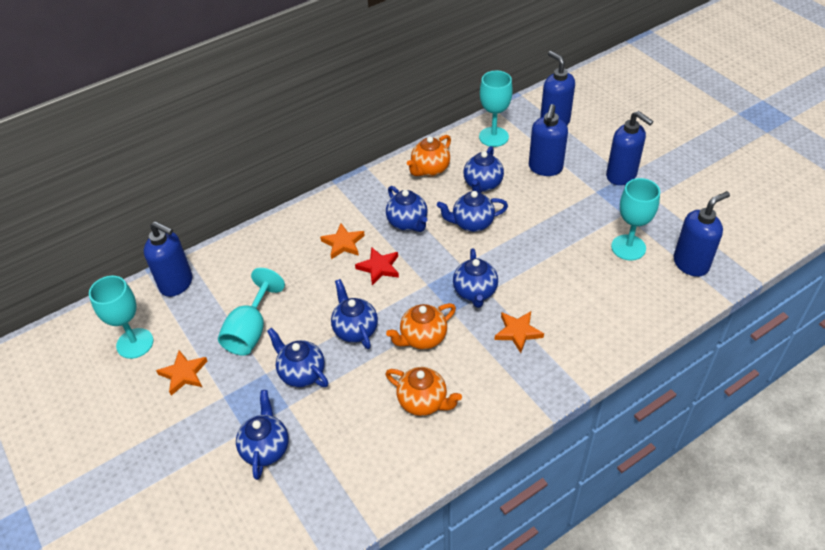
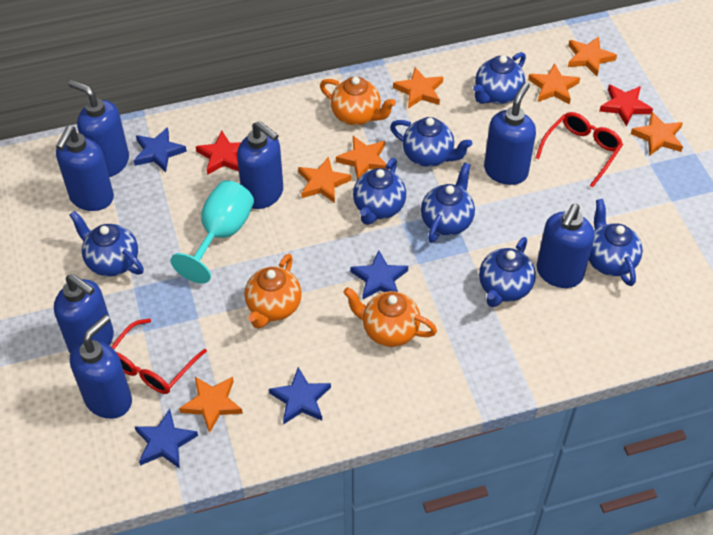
blue soap dispenser: 5 -> 7
blue star: 0 -> 4
orange star: 3 -> 7
red glasses: 0 -> 2
red star: 1 -> 2
turquoise goblet: 4 -> 1

